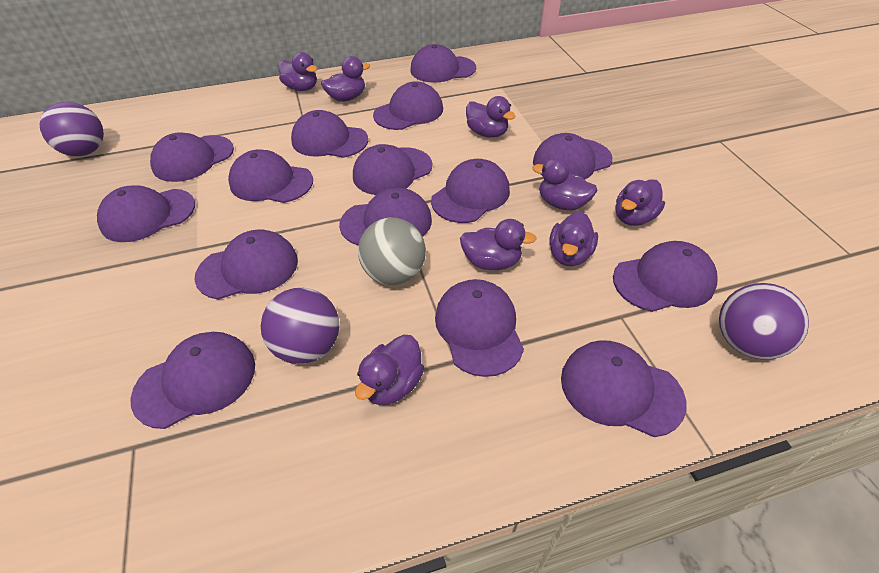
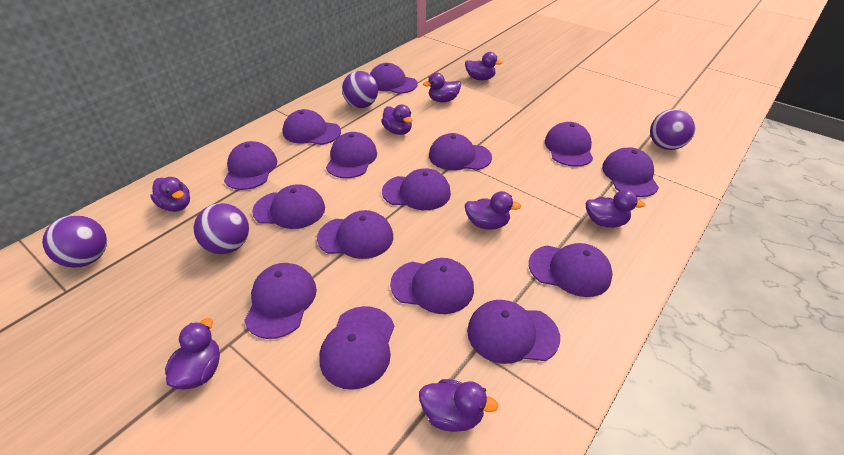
grey ball: 1 -> 0
purple ball: 3 -> 4

